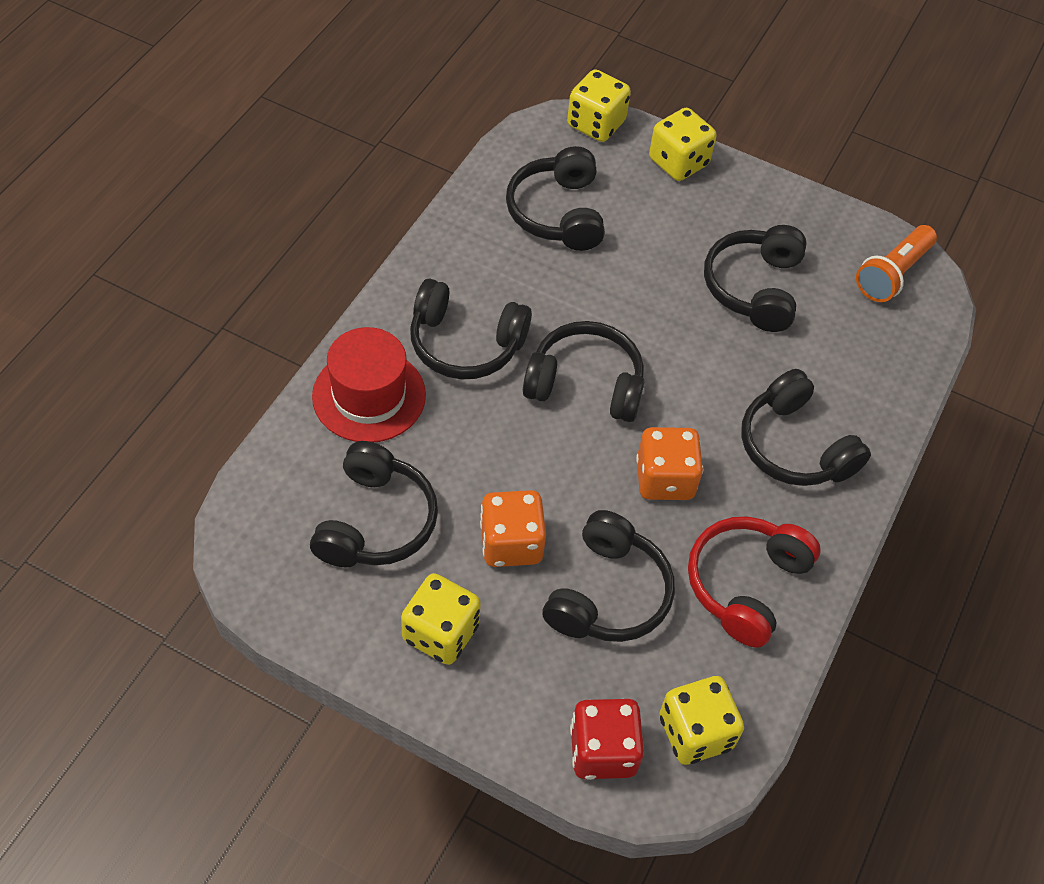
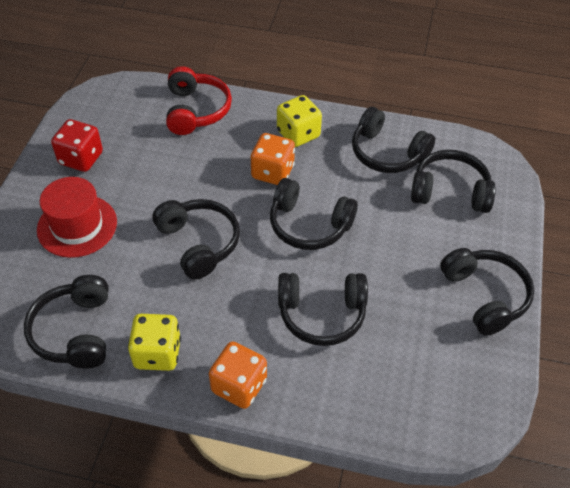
orange flashlight: 1 -> 0
yellow dice: 4 -> 2

